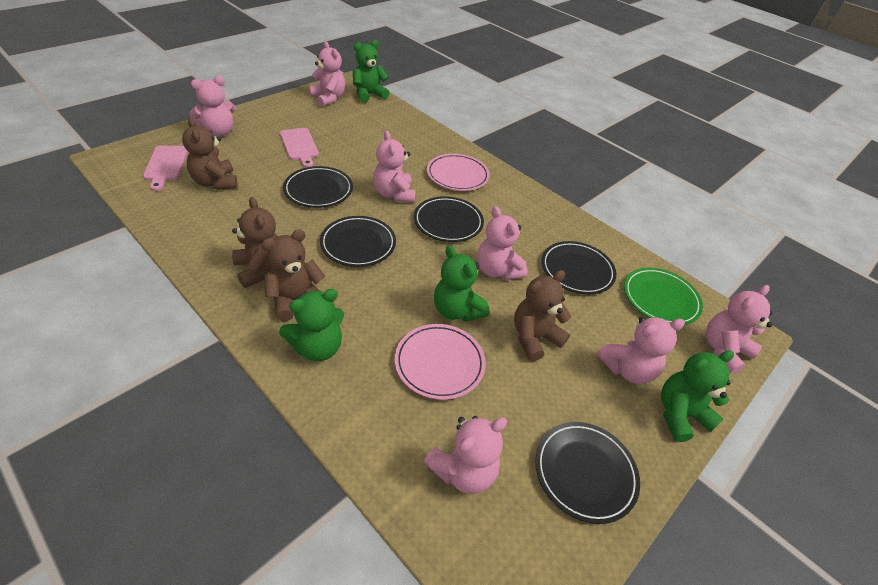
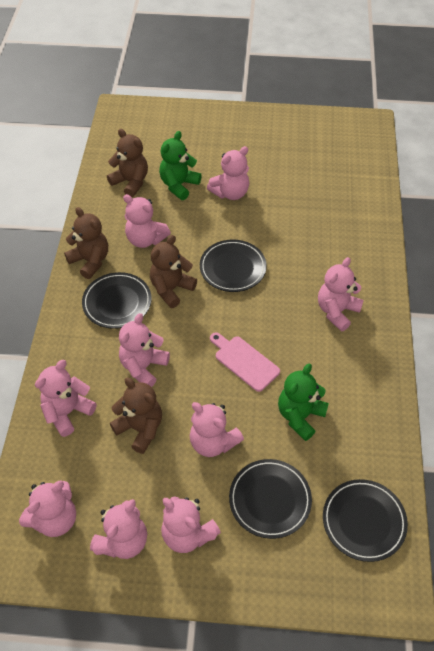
black plate: 5 -> 4
green plate: 1 -> 0
green teddy bear: 4 -> 2
pink cutting board: 2 -> 1
pink plate: 2 -> 0
pink teddy bear: 7 -> 9

